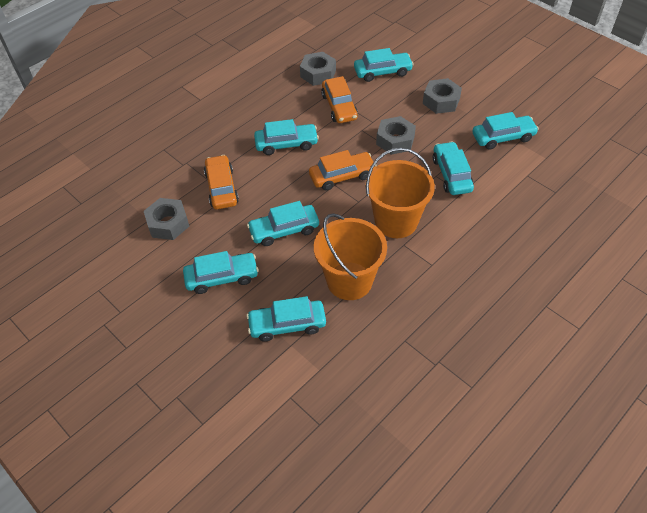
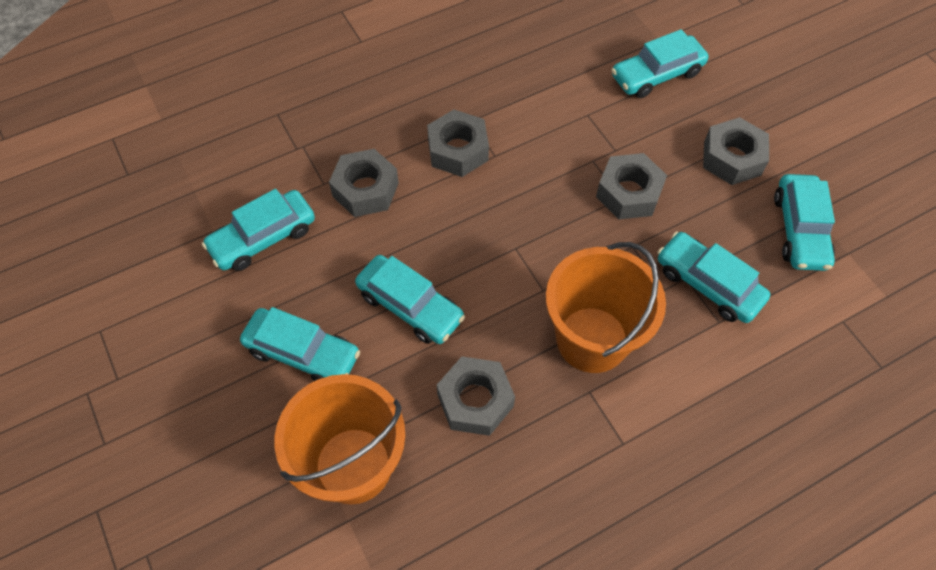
grey nut: 4 -> 5
orange car: 3 -> 0
turquoise car: 7 -> 6

